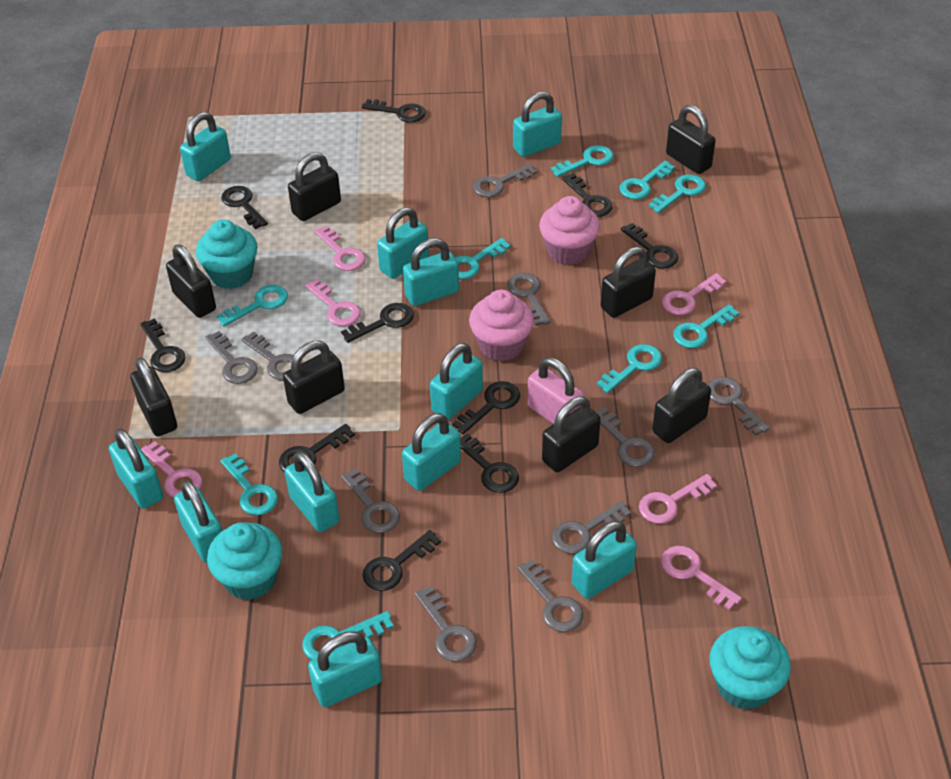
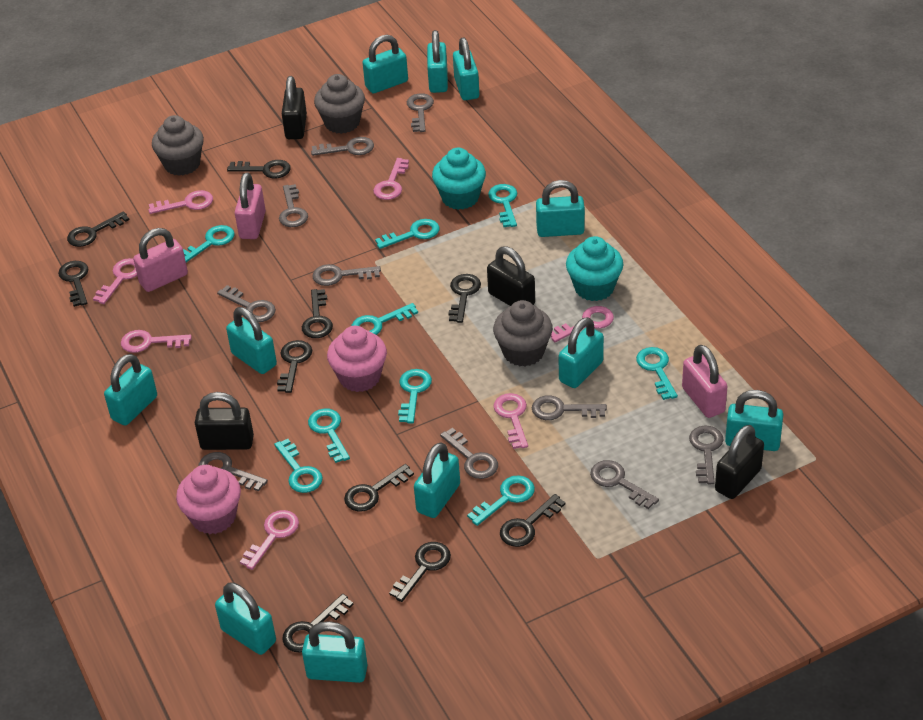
black padlock: 8 -> 4
grey cupcake: 0 -> 3
pink key: 6 -> 7
pink padlock: 1 -> 3
turquoise cupcake: 3 -> 2

